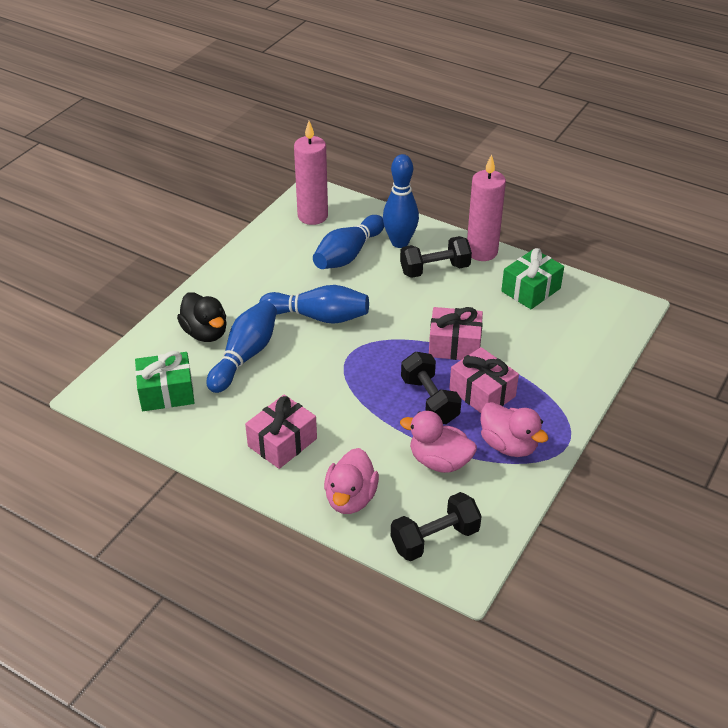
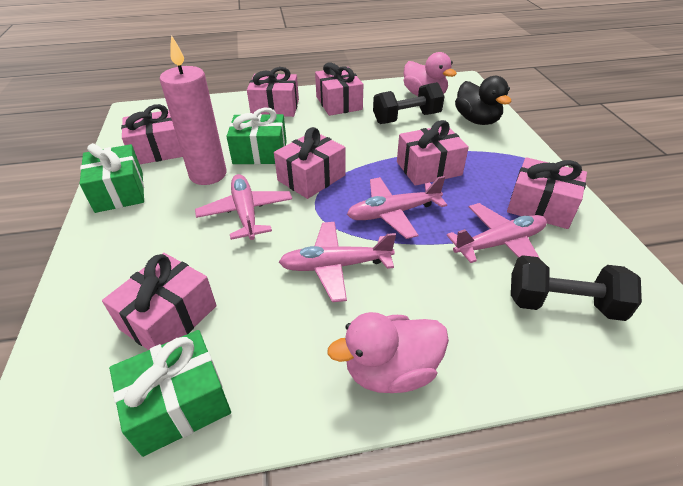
black dumbbell: 3 -> 2
blue bowling pin: 4 -> 0
green gift: 2 -> 3
pink candle: 2 -> 1
pink duck: 3 -> 2
pink gift: 3 -> 7
pink plane: 0 -> 4

